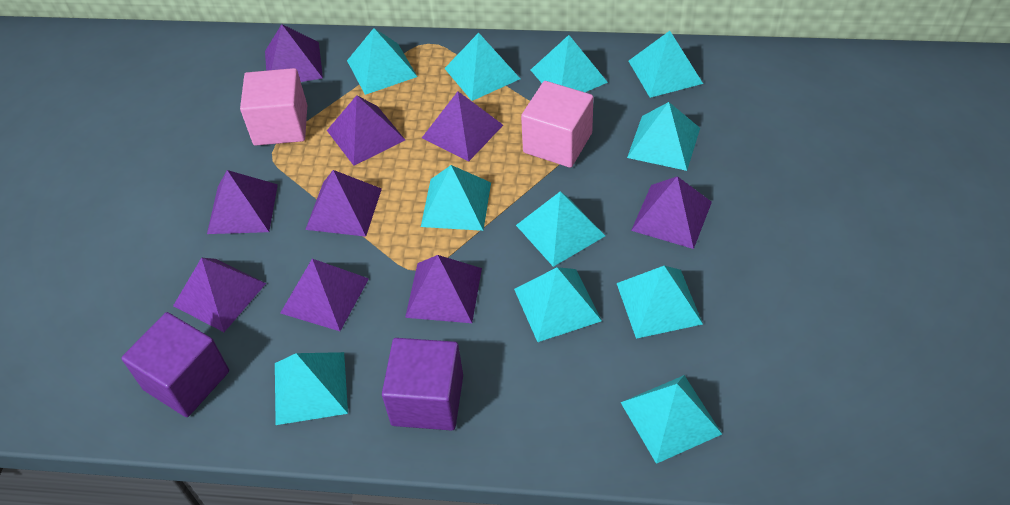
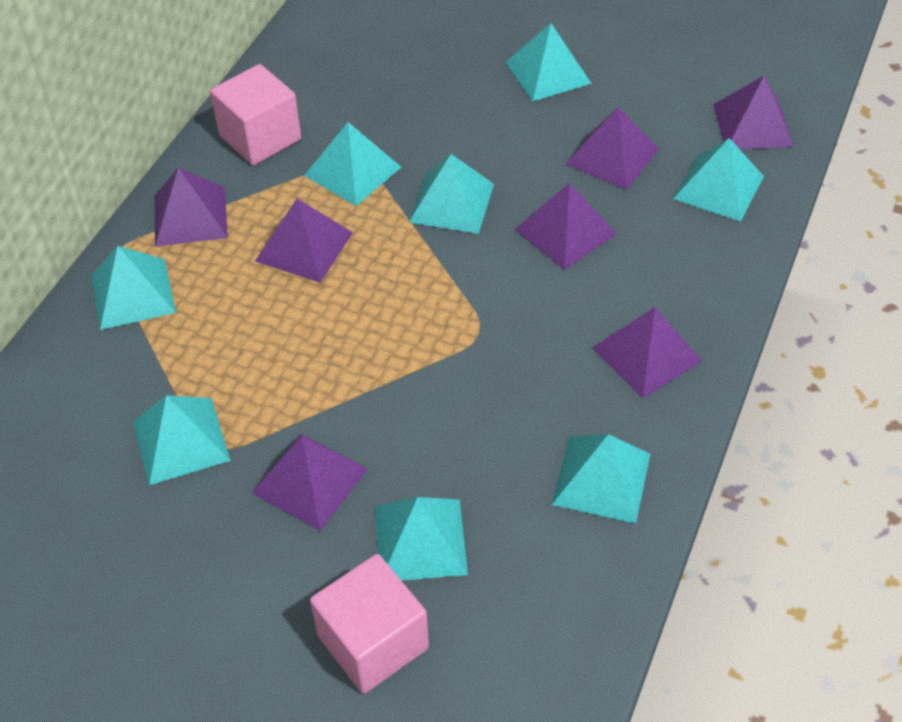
purple cube: 2 -> 0
purple pyramid: 9 -> 7
turquoise pyramid: 11 -> 8

